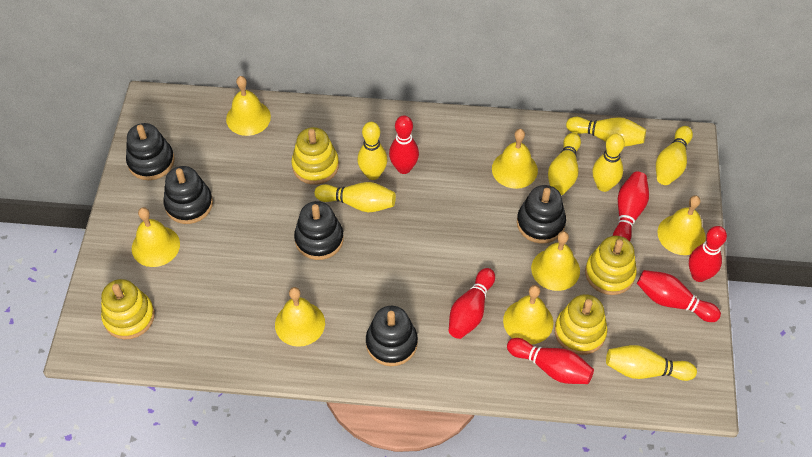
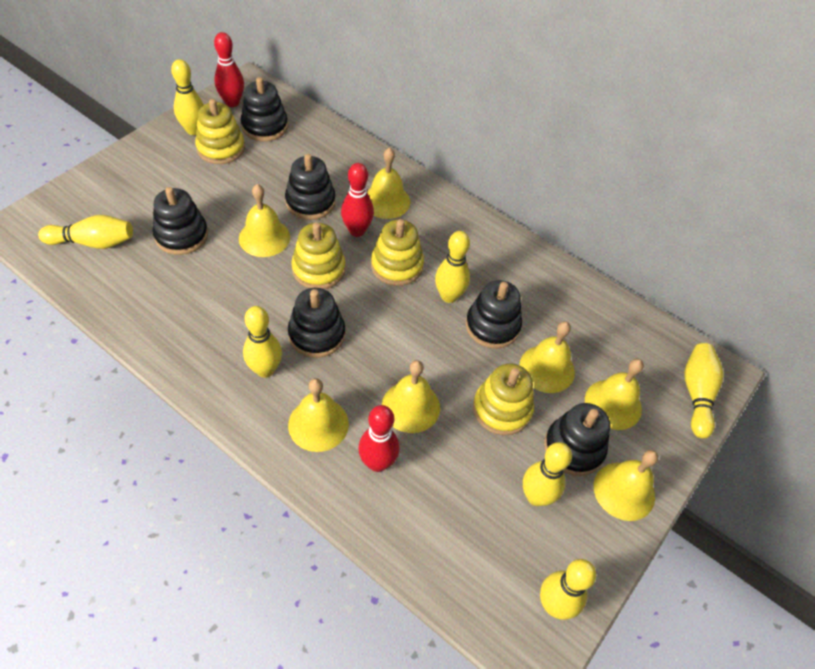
black stacking toy: 5 -> 6
red bowling pin: 6 -> 3

